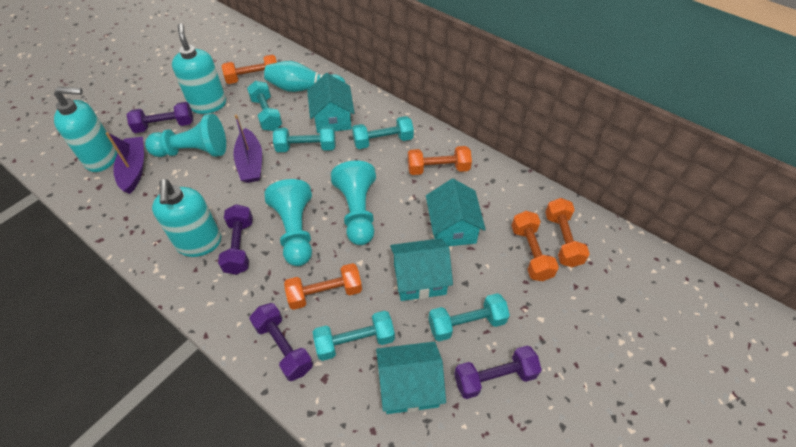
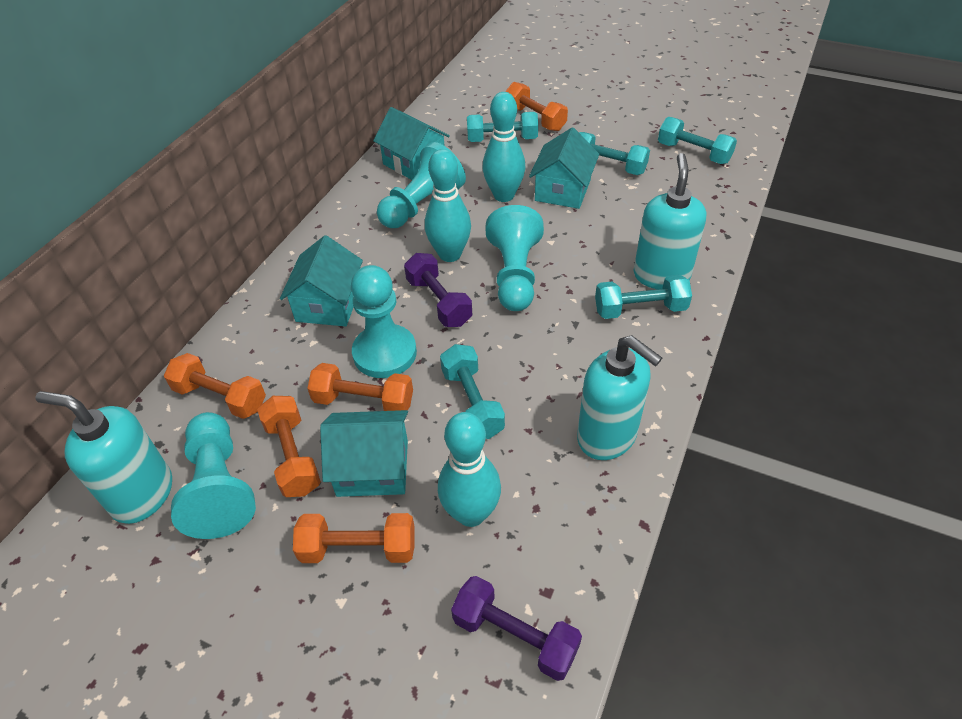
purple boat: 2 -> 0
purple dumbbell: 4 -> 2
turquoise bowling pin: 1 -> 3
turquoise pawn: 3 -> 4

